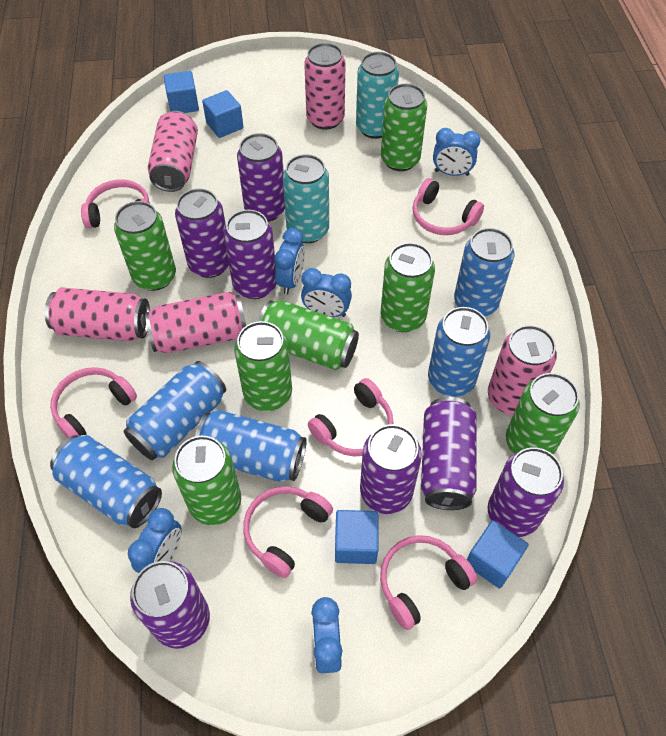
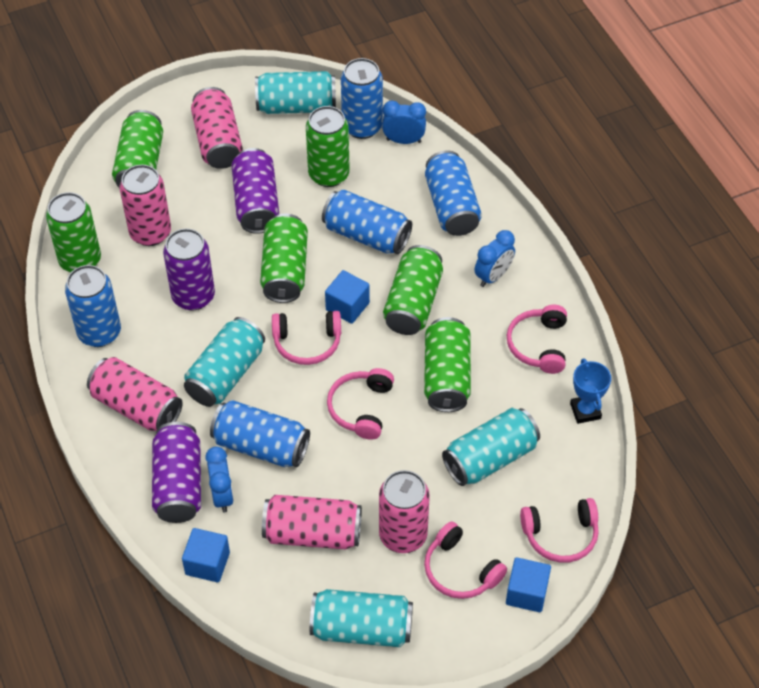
blue clock: 5 -> 3
blue cube: 4 -> 3
blue trophy: 0 -> 1
green can: 7 -> 6
pink headphones: 6 -> 5
purple can: 7 -> 3
turquoise can: 2 -> 4

